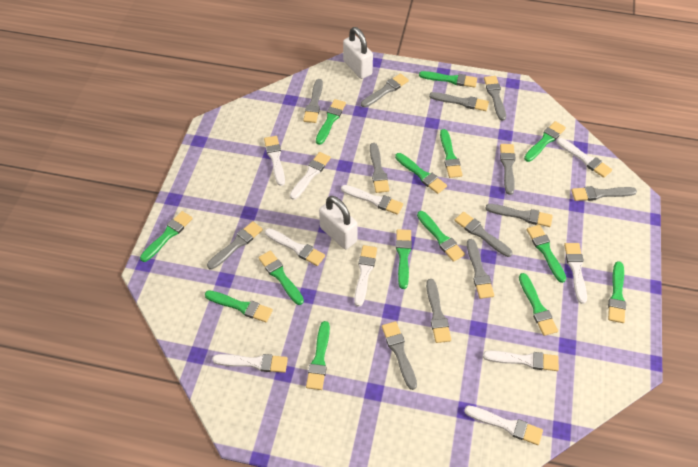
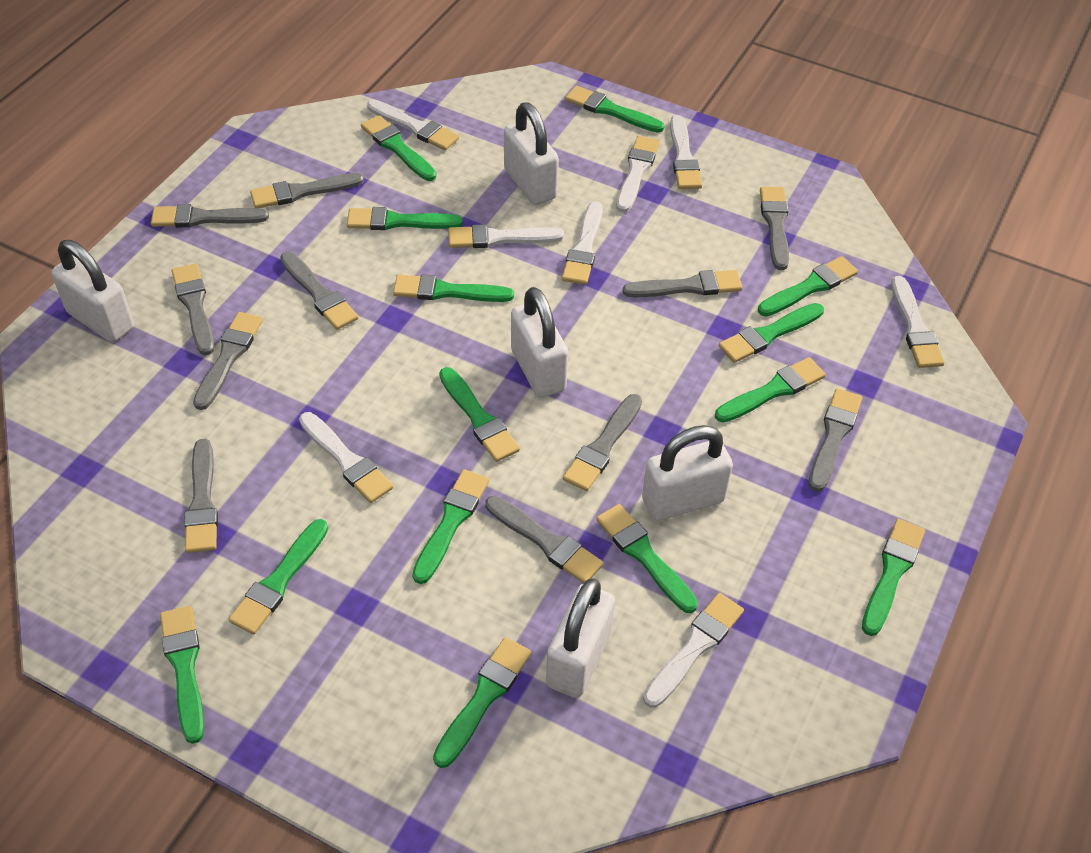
grey brush: 13 -> 11
white brush: 10 -> 8
white padlock: 2 -> 5

